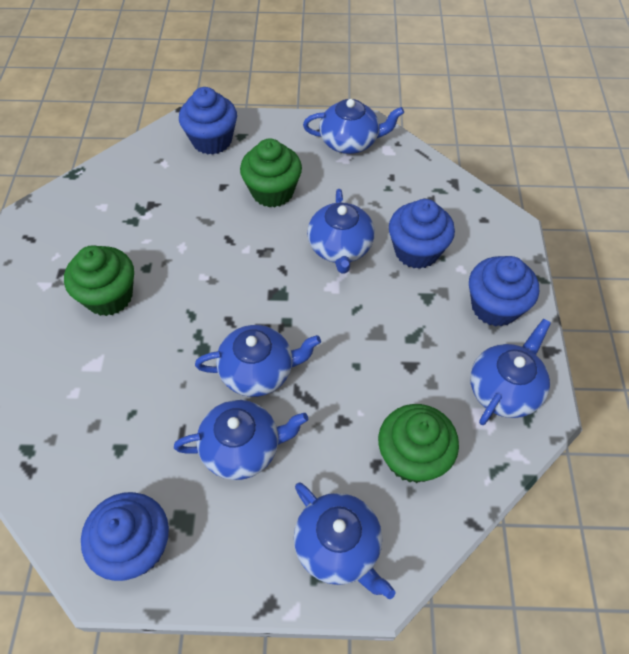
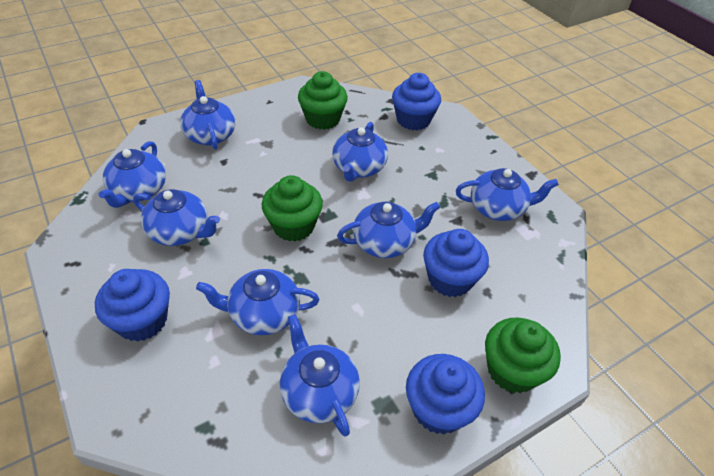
blue teapot: 6 -> 8

